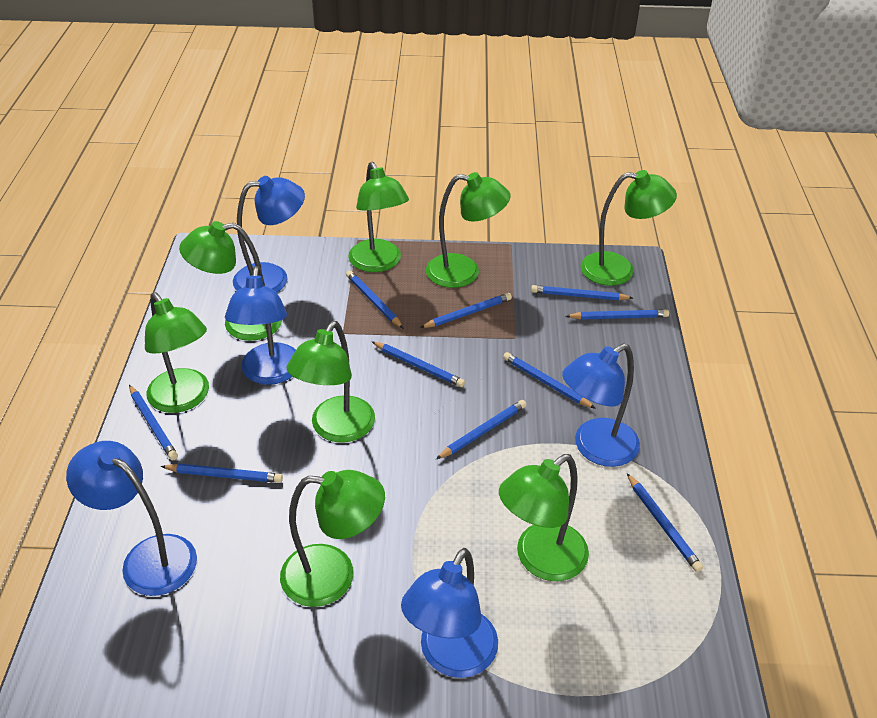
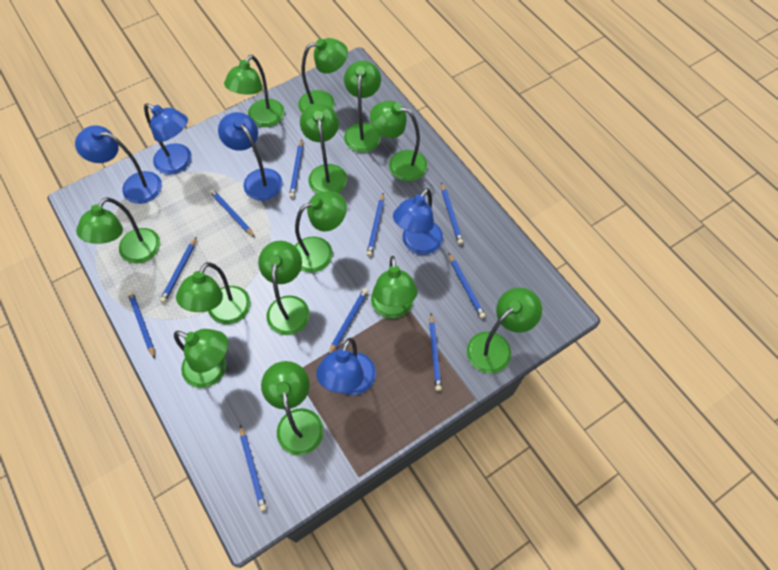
green lamp: 8 -> 13

